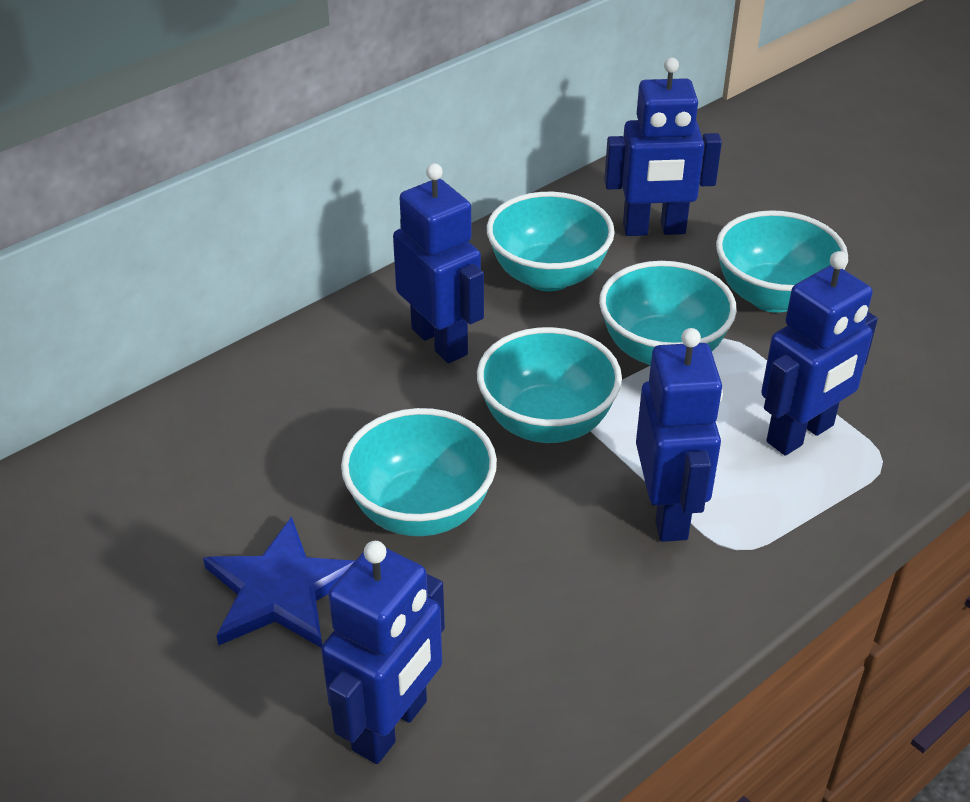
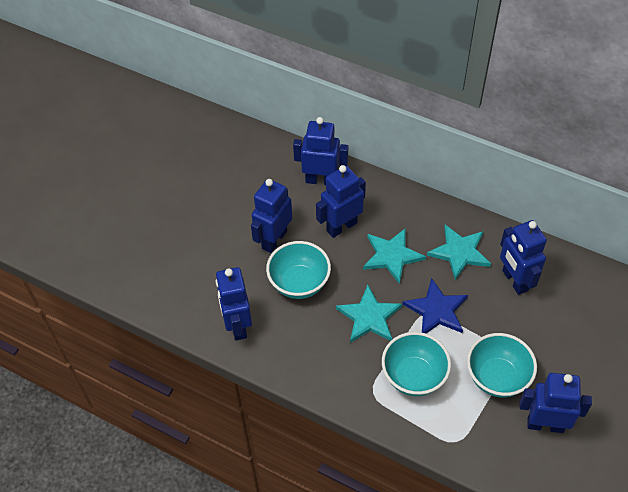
blue robot: 5 -> 6
turquoise bowl: 5 -> 3
turquoise star: 0 -> 3

